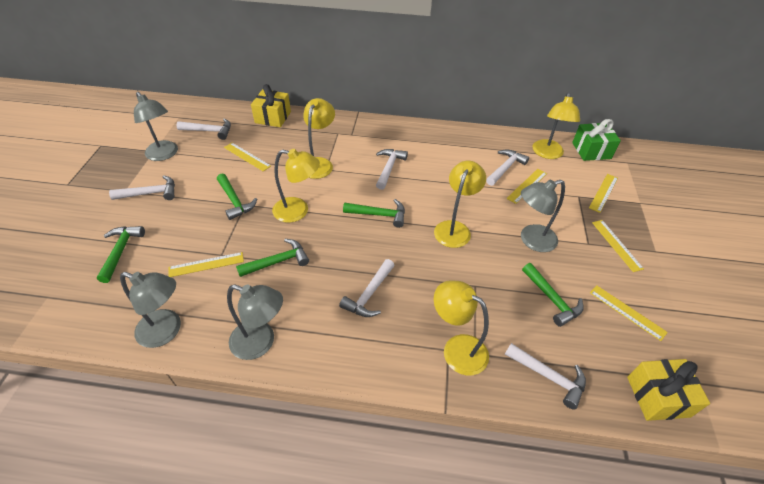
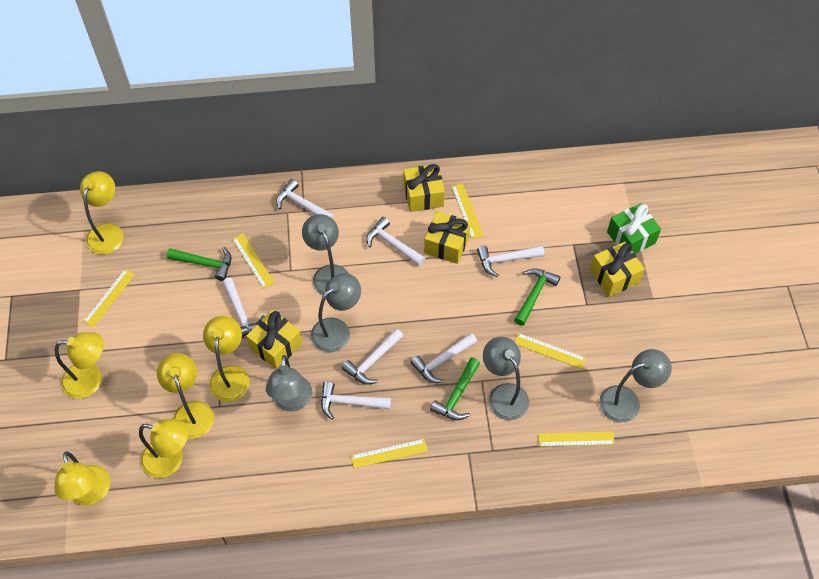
green hammer: 5 -> 3
grey lamp: 4 -> 5
white hammer: 6 -> 7
yellow gift: 2 -> 4
yellow lamp: 5 -> 6

